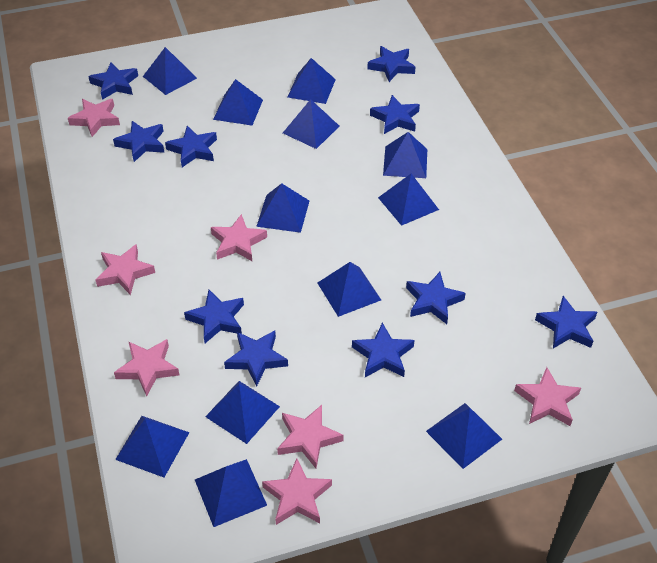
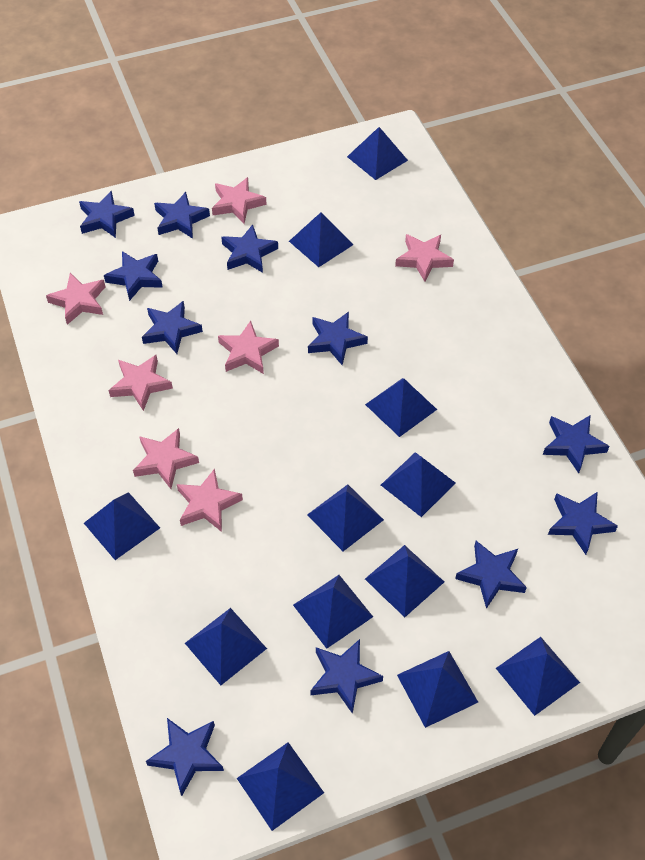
blue star: 10 -> 11

